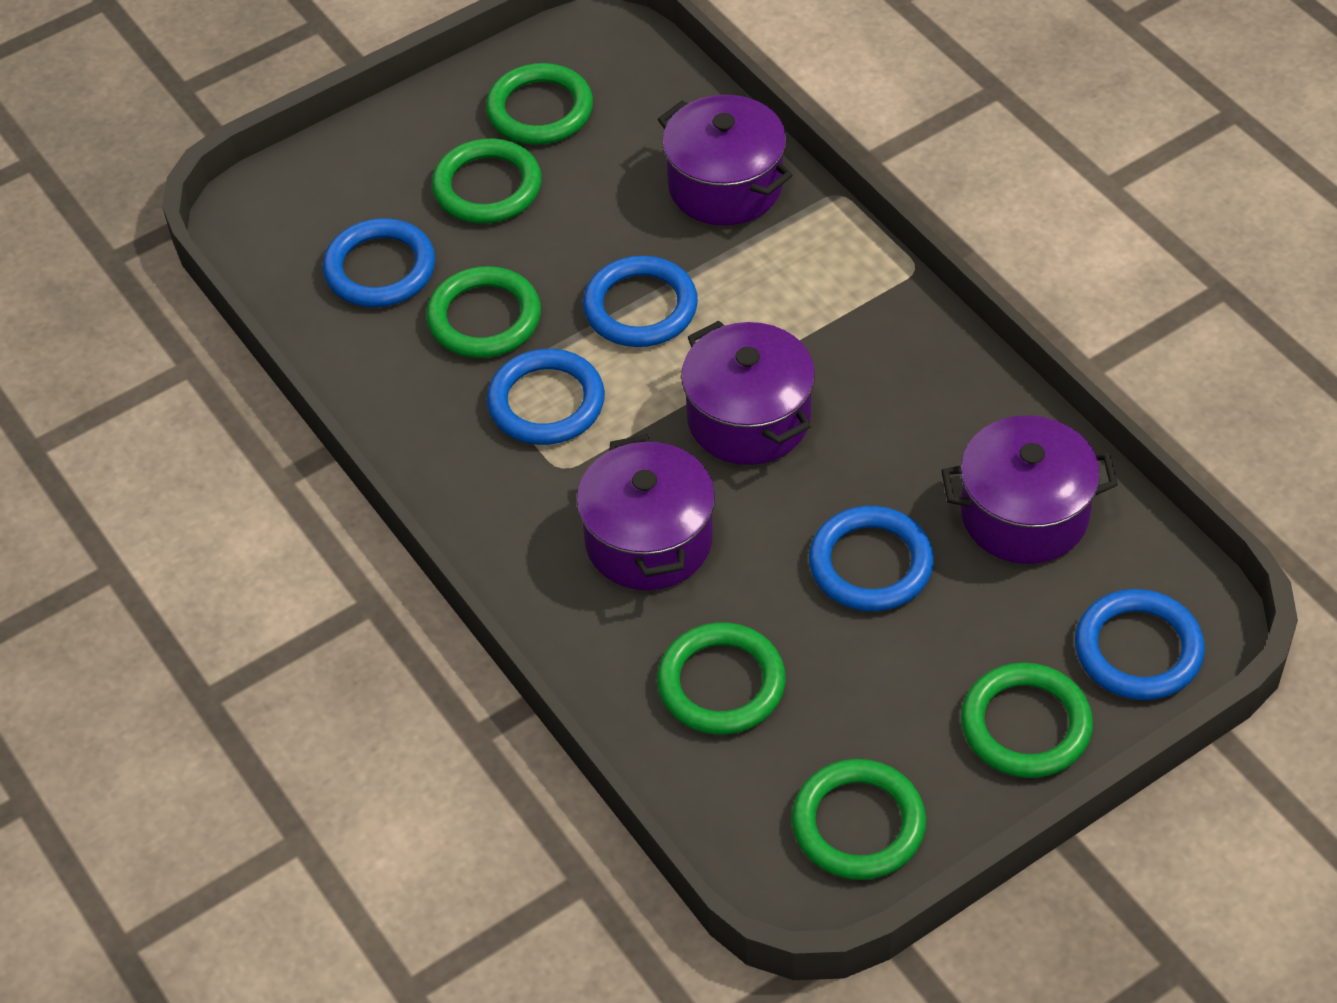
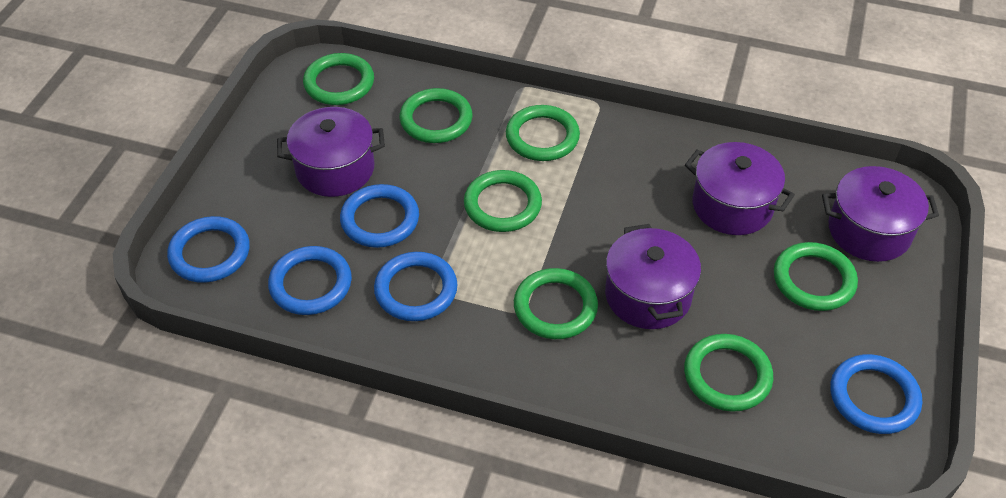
green ring: 6 -> 7

